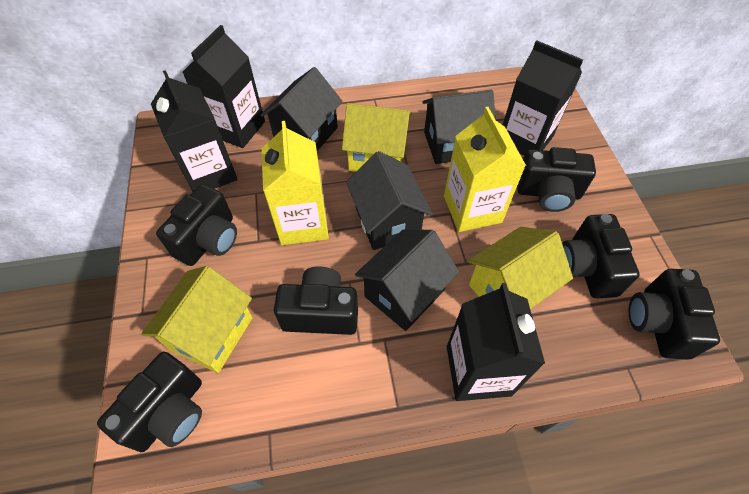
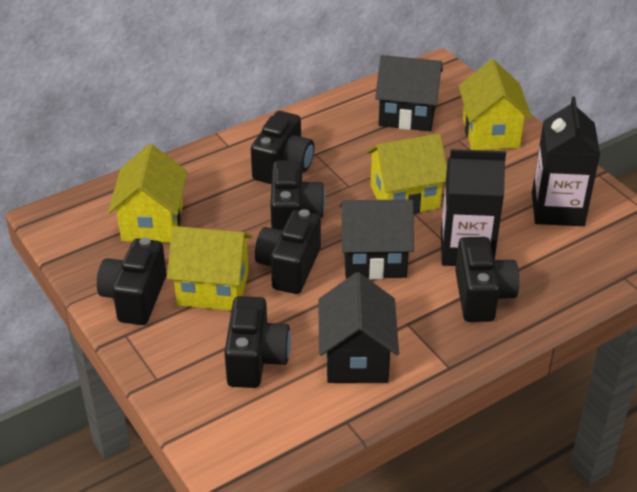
black carton: 4 -> 2
black house: 4 -> 3
yellow carton: 2 -> 0
yellow house: 3 -> 4

